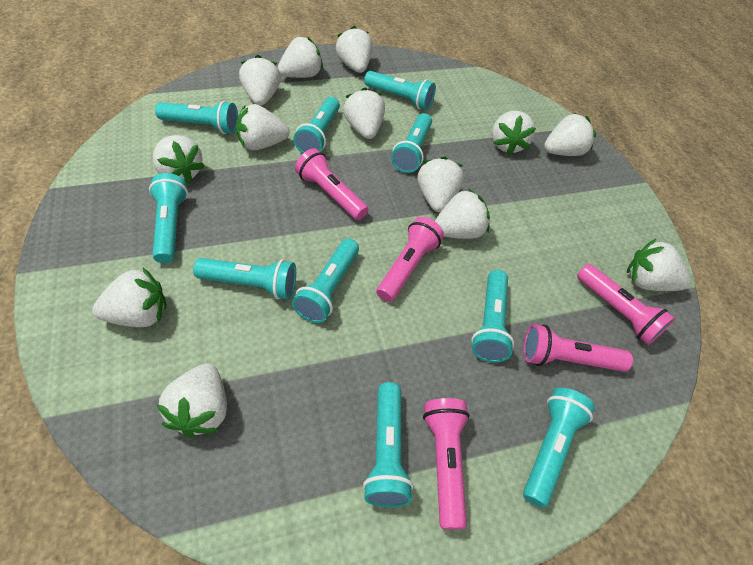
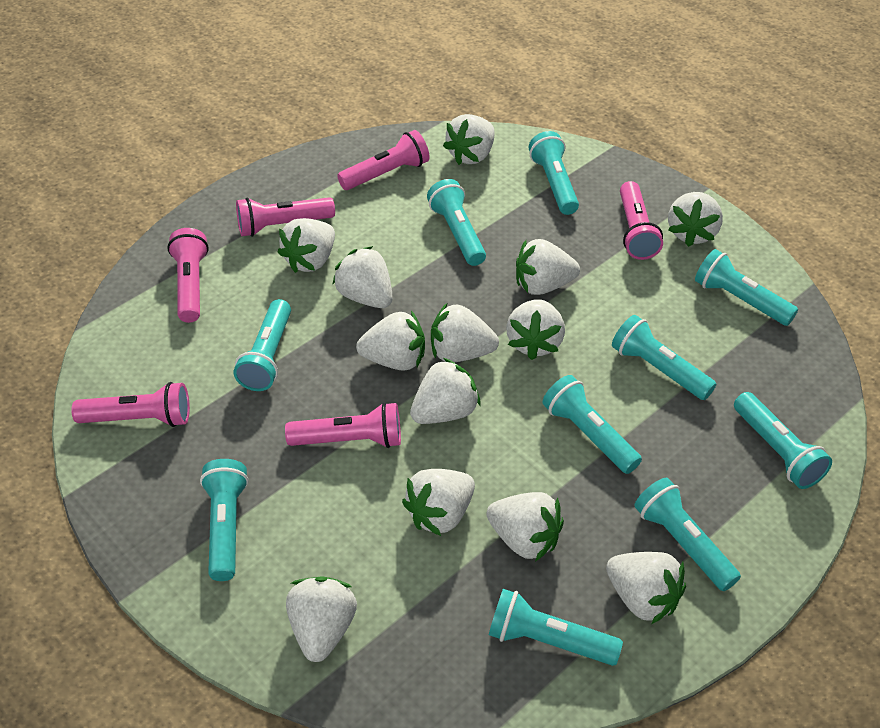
pink flashlight: 5 -> 6

